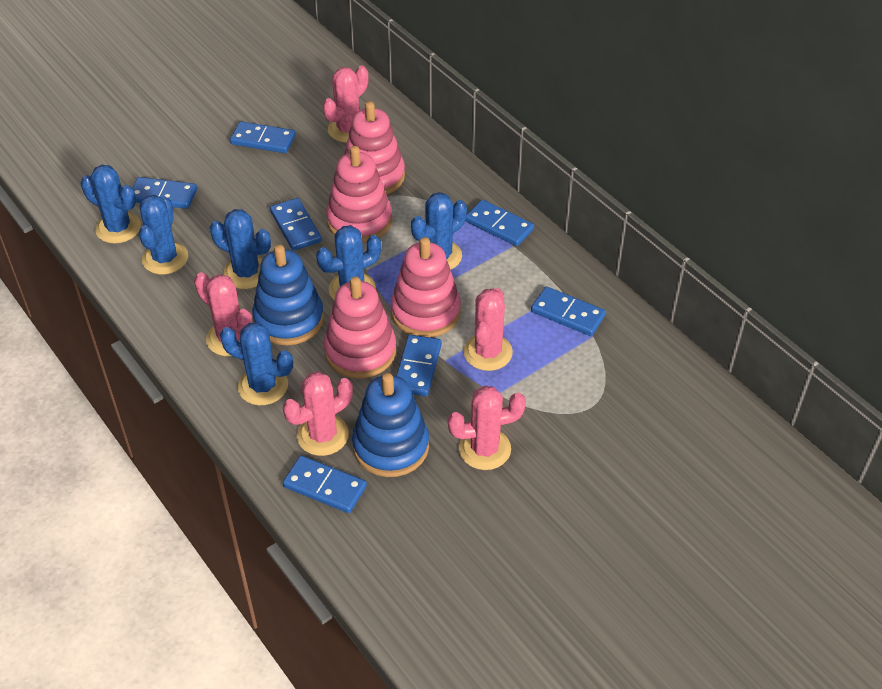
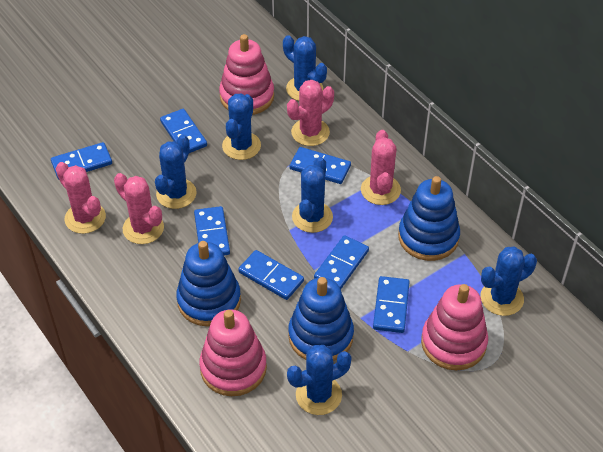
blue stacking toy: 2 -> 3
pink cactus: 5 -> 4
pink stacking toy: 4 -> 3

